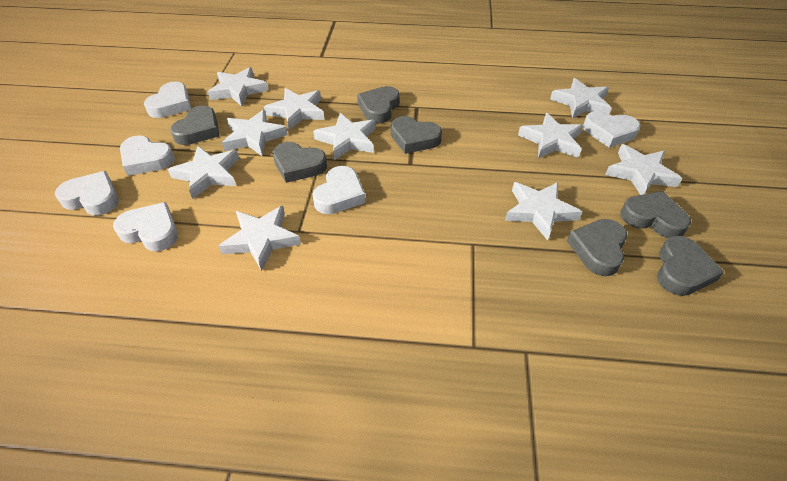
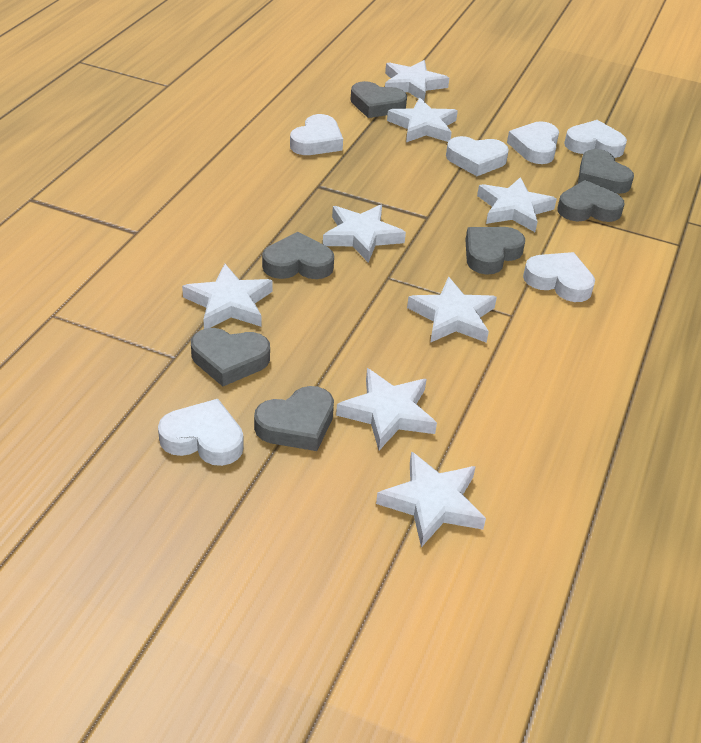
white star: 10 -> 8

